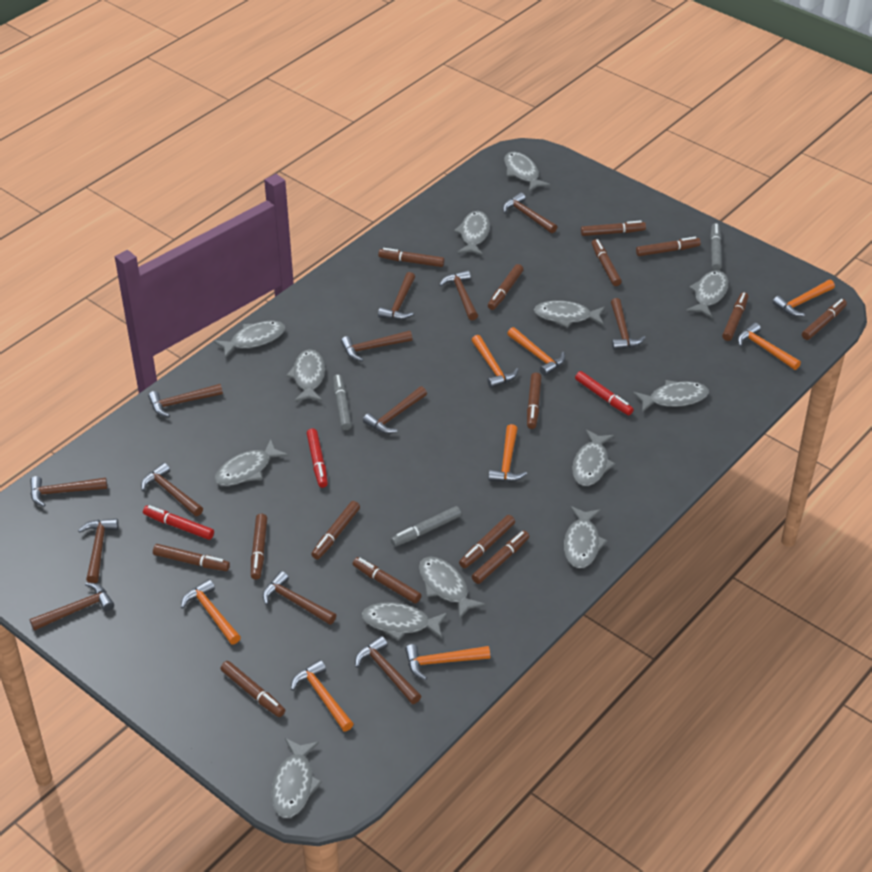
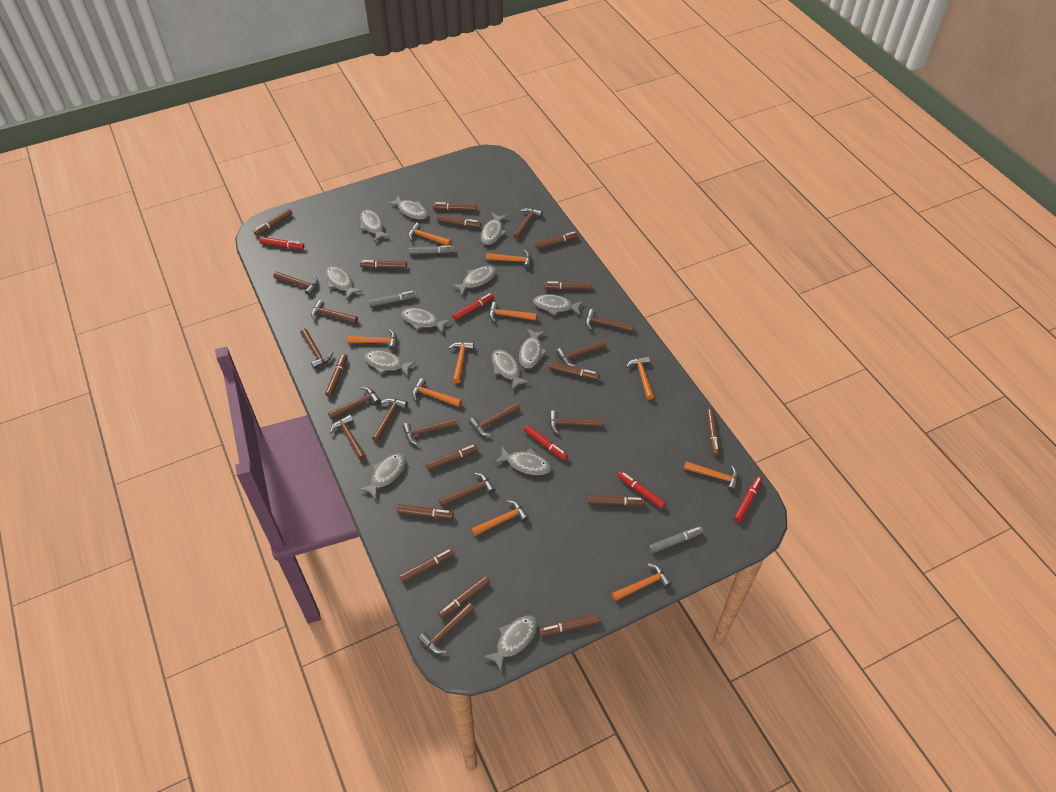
brown hammer: 13 -> 14
orange hammer: 8 -> 10
red marker: 3 -> 5

